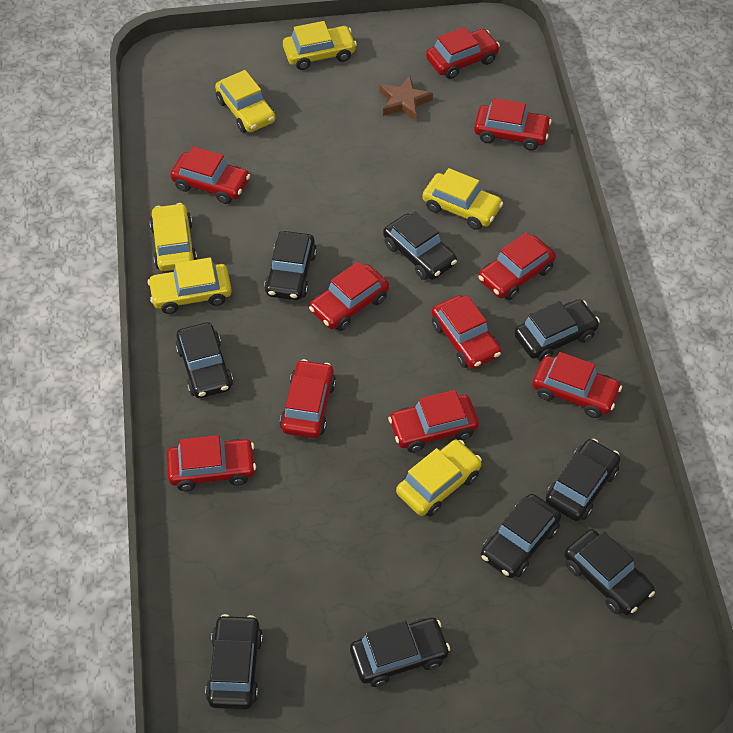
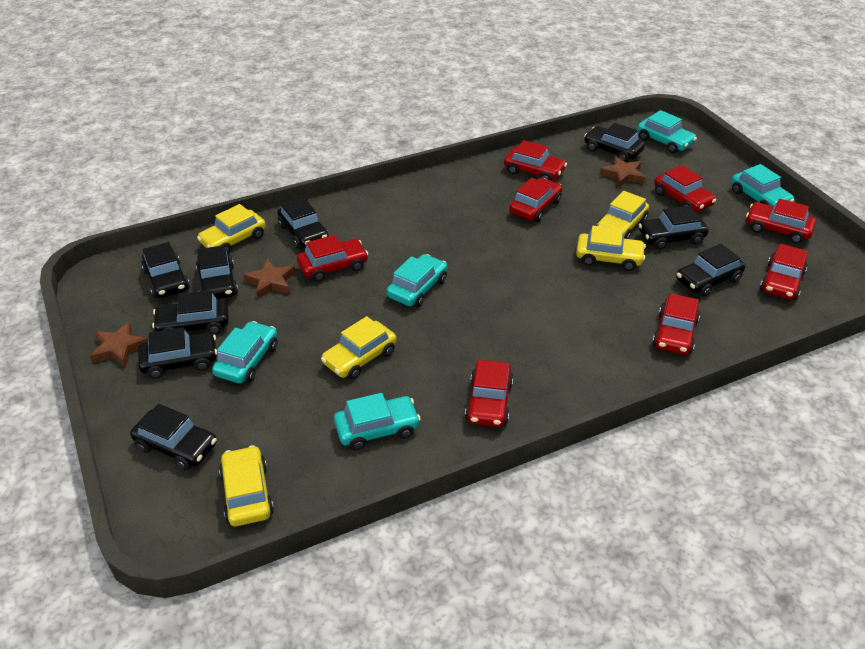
brown star: 1 -> 3
red car: 10 -> 8
turquoise car: 0 -> 5
yellow car: 6 -> 5

